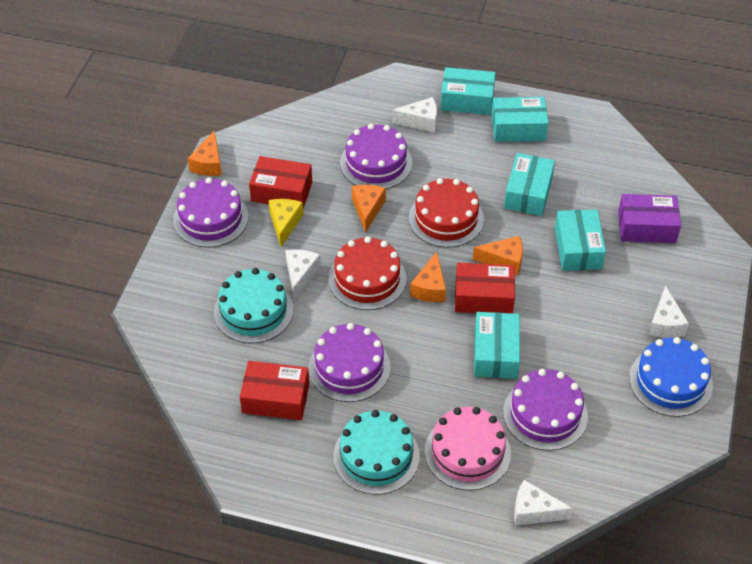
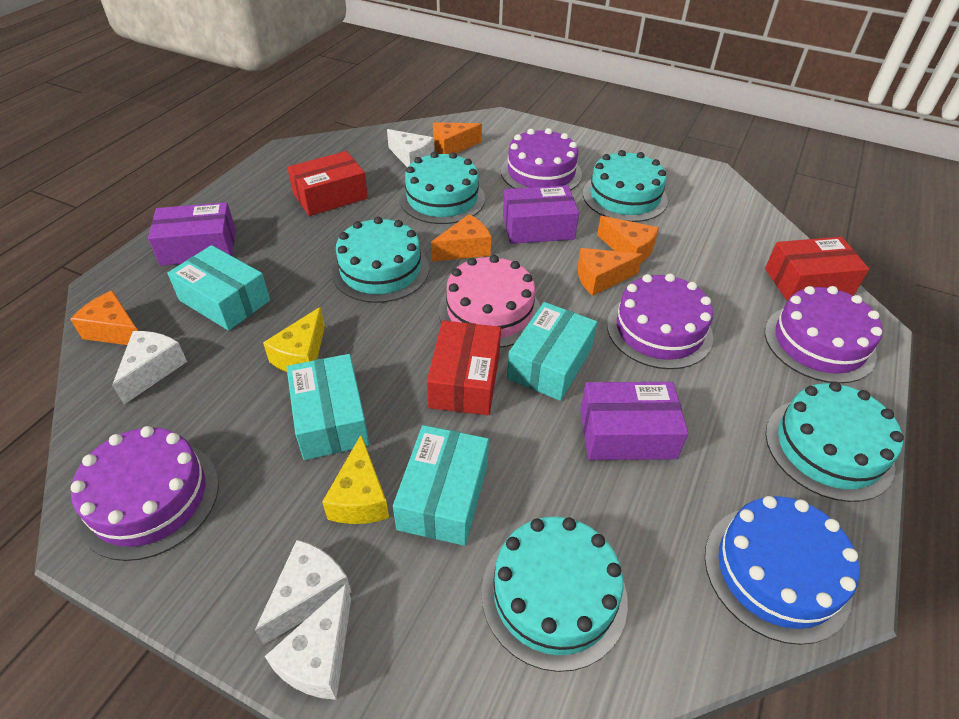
orange cheese: 4 -> 5
purple box: 1 -> 3
red cake: 2 -> 0
turquoise box: 5 -> 4
turquoise cake: 2 -> 5
yellow cheese: 1 -> 2

